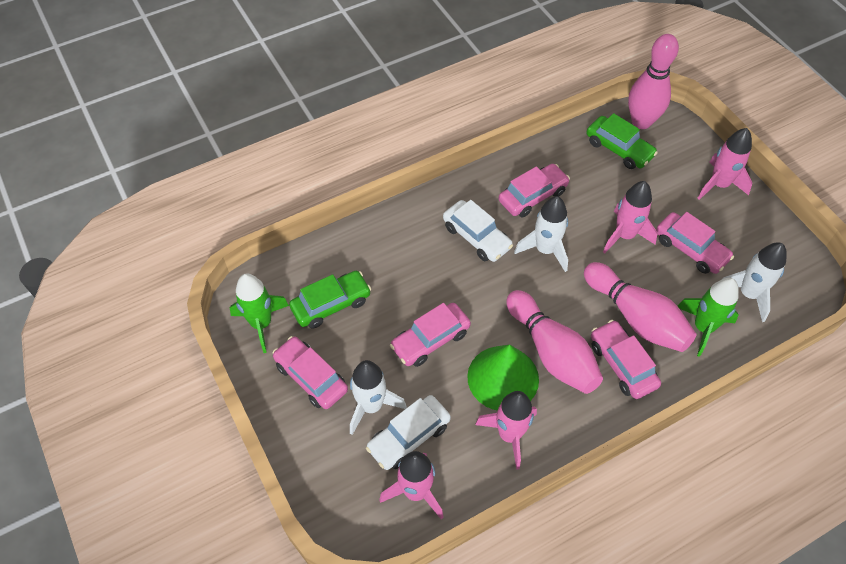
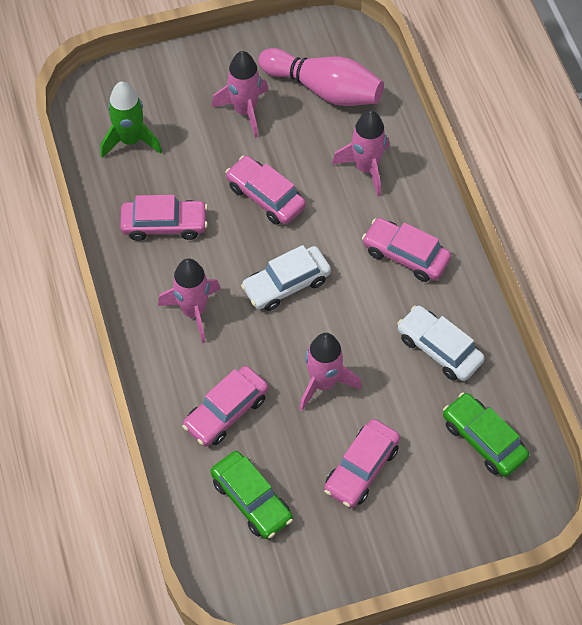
green cone: 1 -> 0
green rocket: 2 -> 1
pink bowling pin: 3 -> 1
white rocket: 3 -> 0

